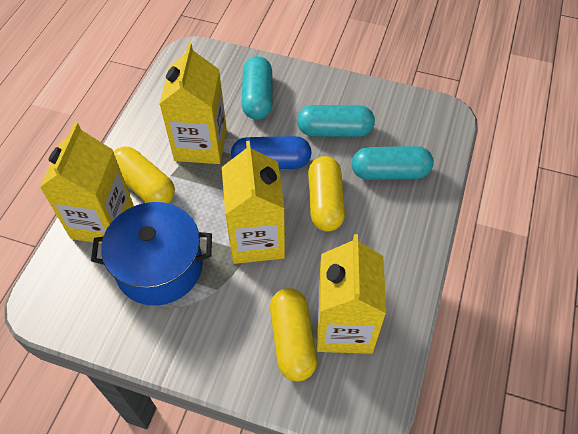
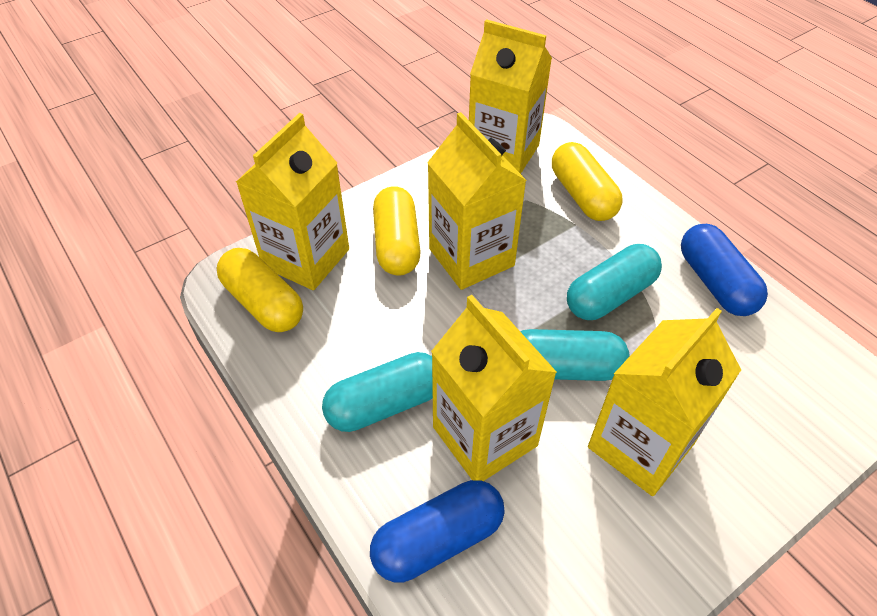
blue capsule: 1 -> 2
blue pot: 1 -> 0
yellow carton: 4 -> 5

